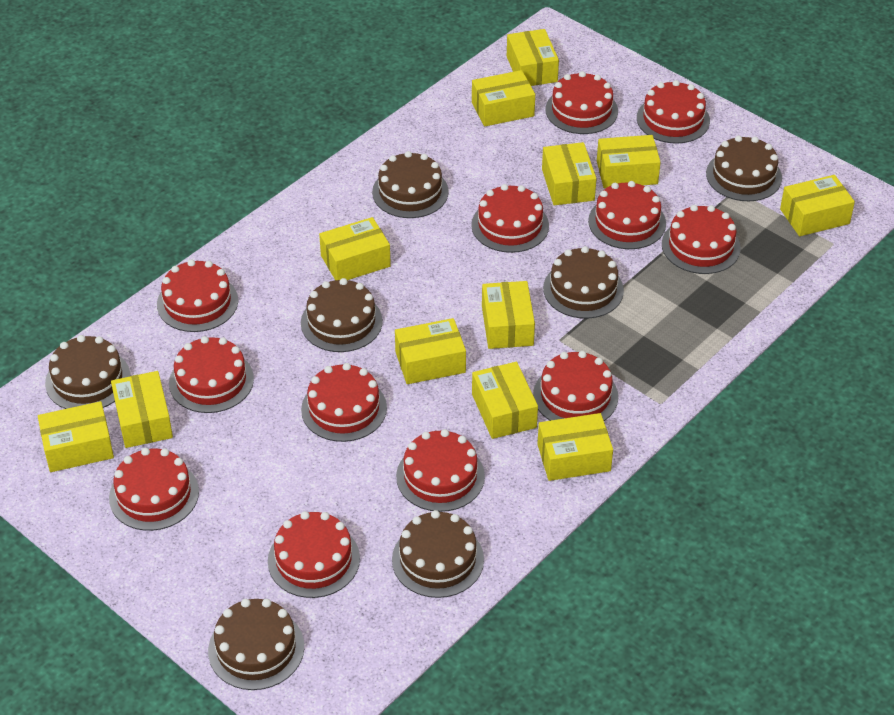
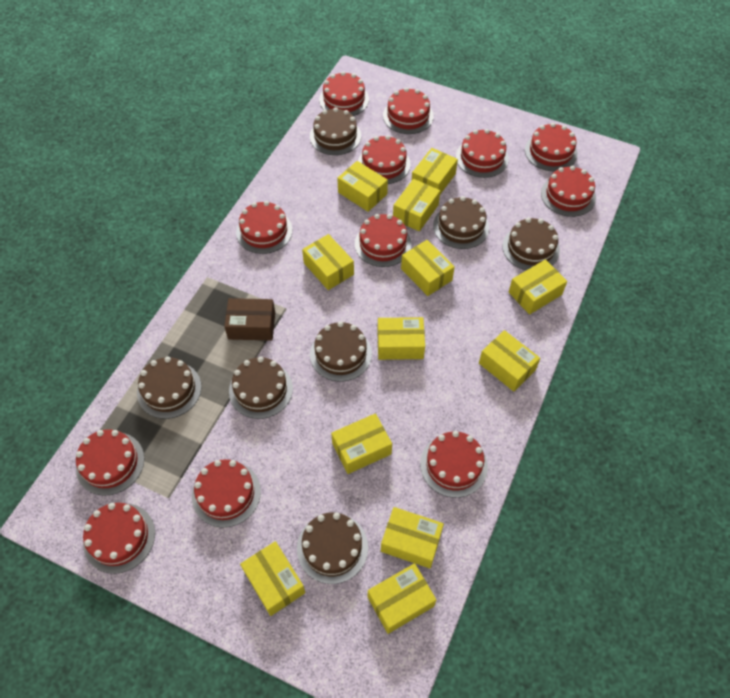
brown box: 0 -> 1

